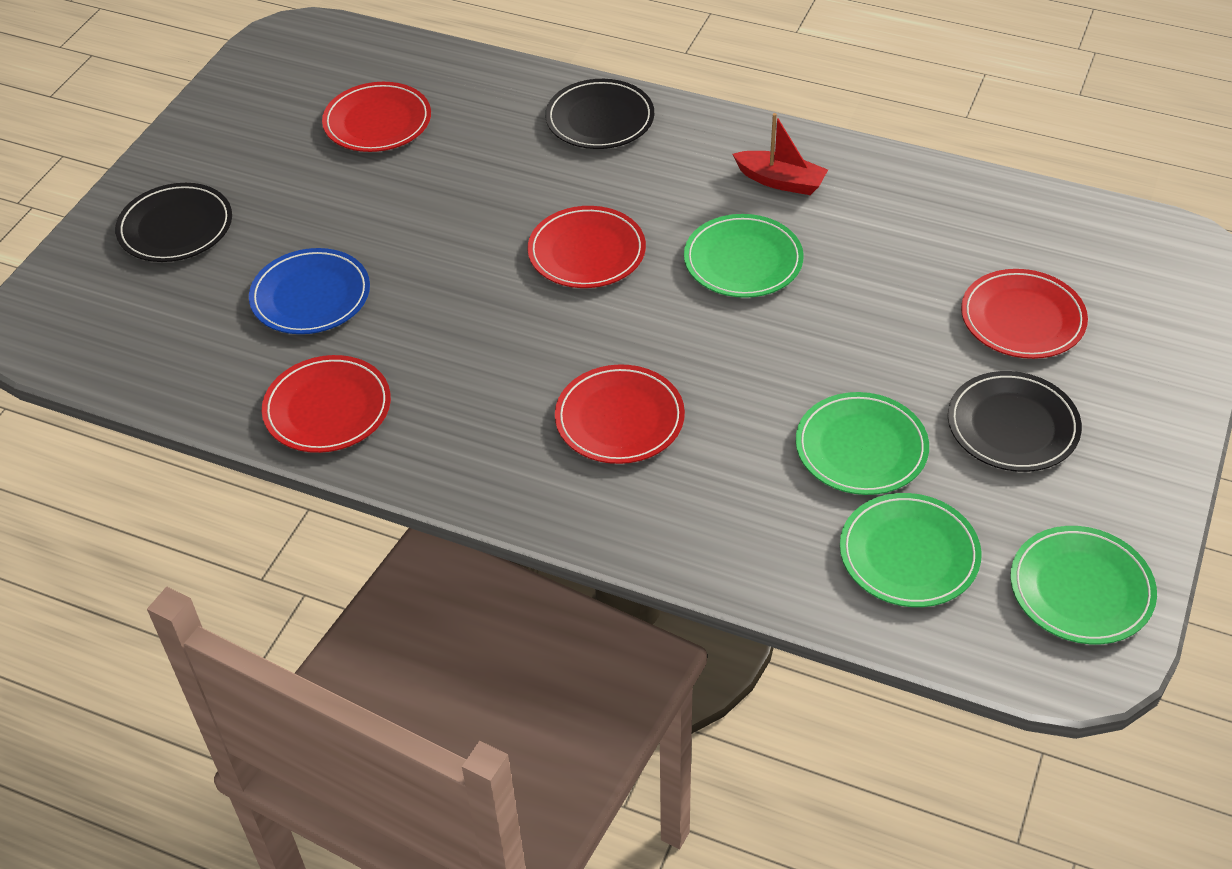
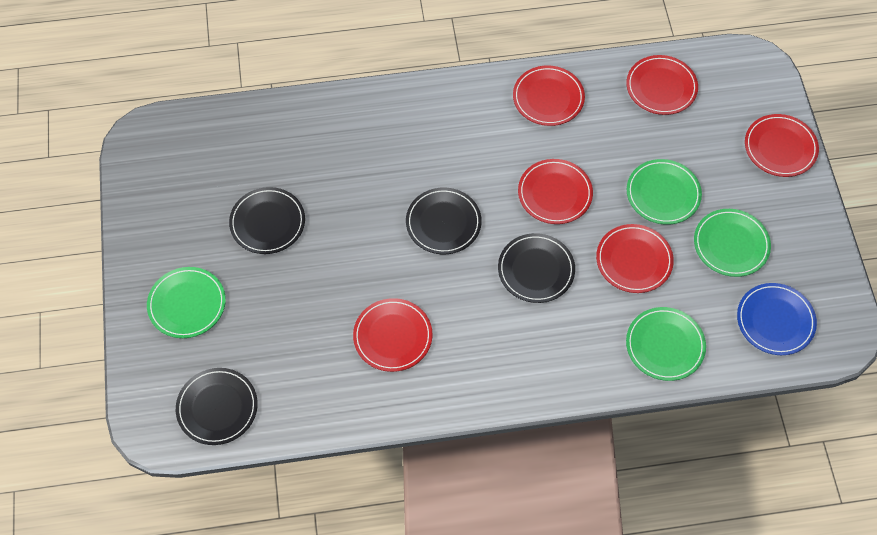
black plate: 3 -> 4
red boat: 1 -> 0
red plate: 5 -> 6

